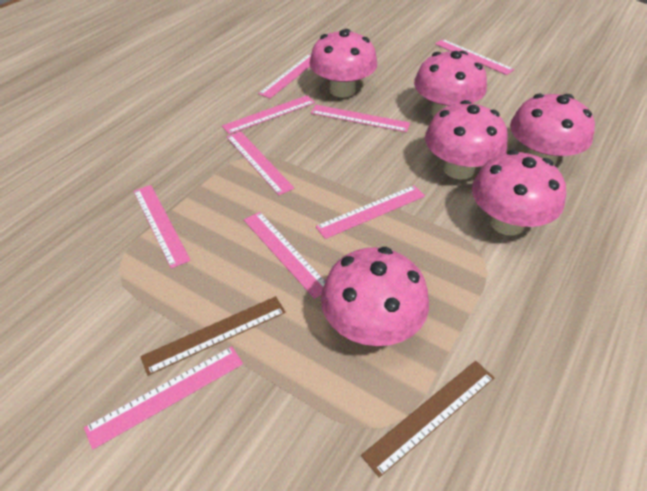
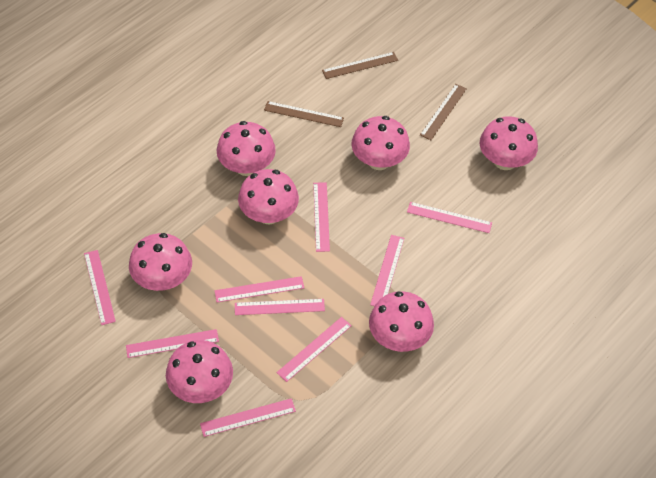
brown ruler: 2 -> 3
pink mushroom: 6 -> 7

